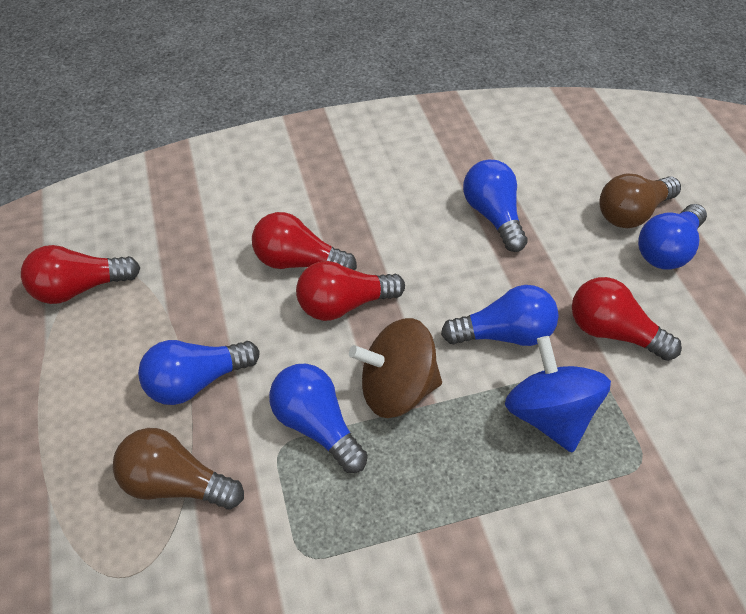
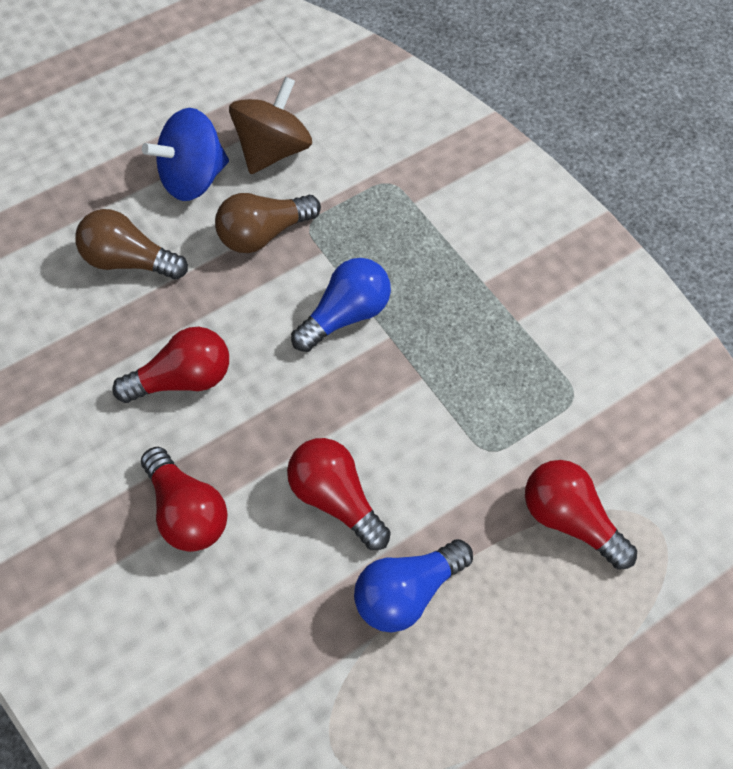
blue light bulb: 5 -> 2

